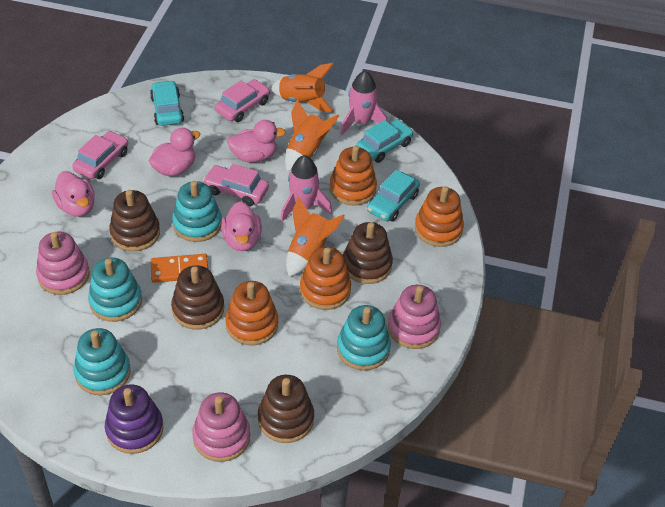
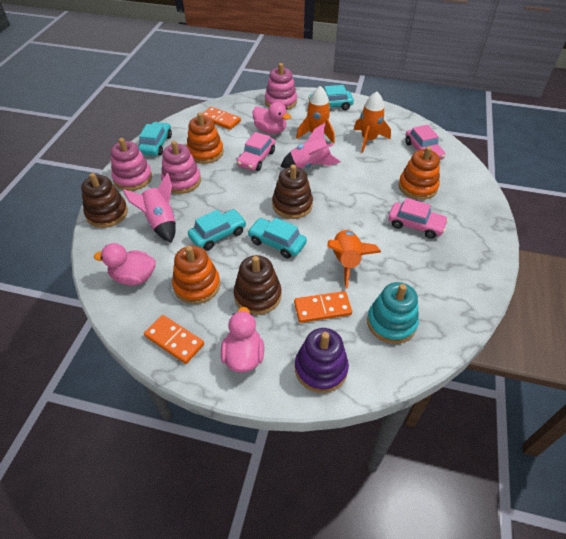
brown stacking toy: 4 -> 3
orange domino: 1 -> 3
orange stacking toy: 4 -> 3
pink duck: 4 -> 3
turquoise car: 3 -> 4
turquoise stacking toy: 4 -> 1

